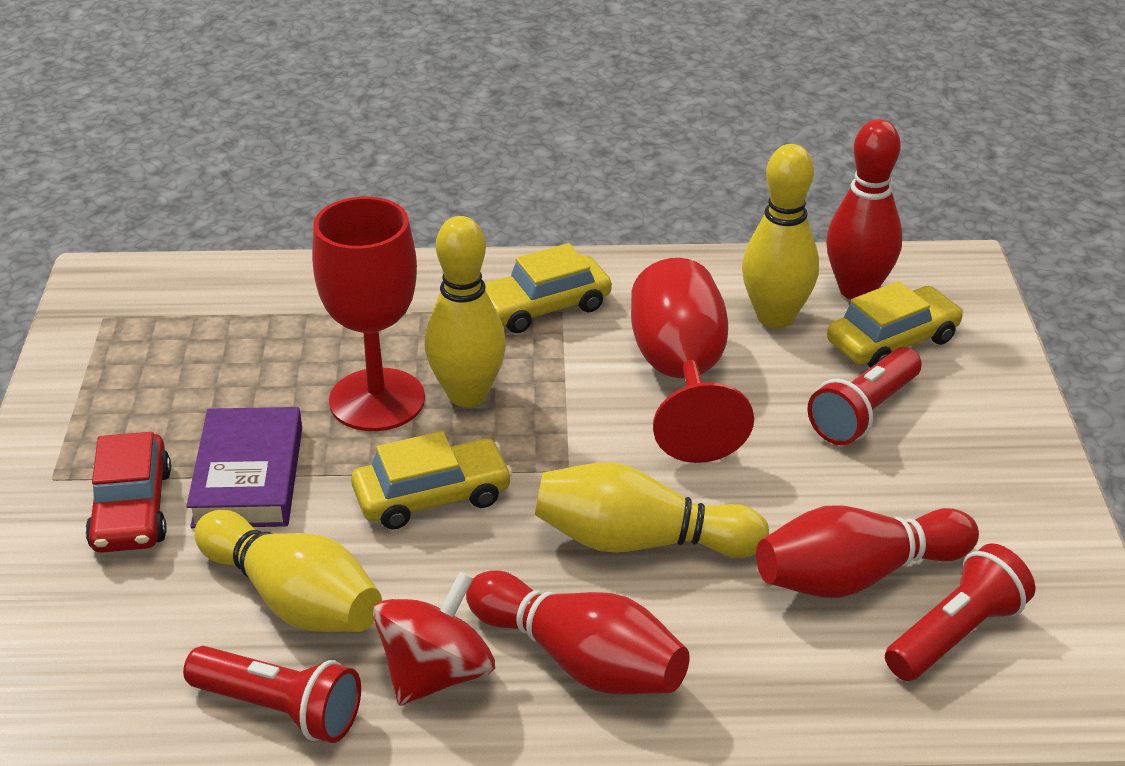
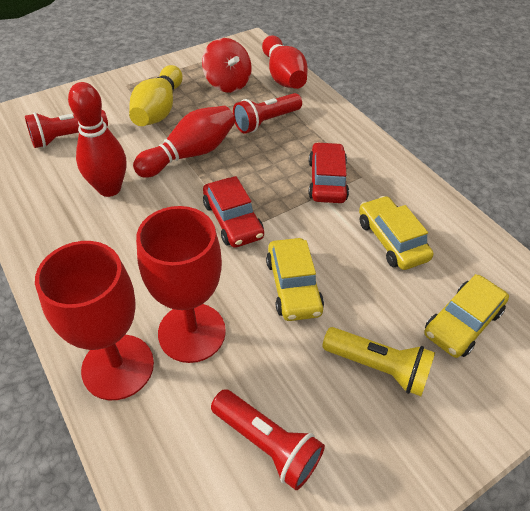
purple book: 1 -> 0
red car: 1 -> 2
yellow bowling pin: 4 -> 1
yellow flashlight: 0 -> 1

